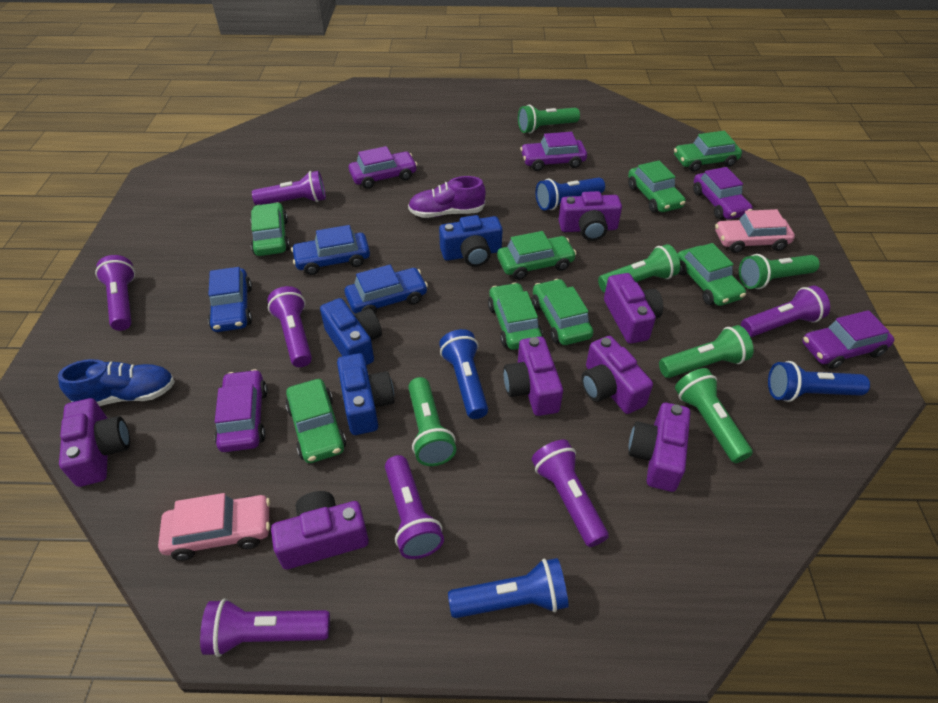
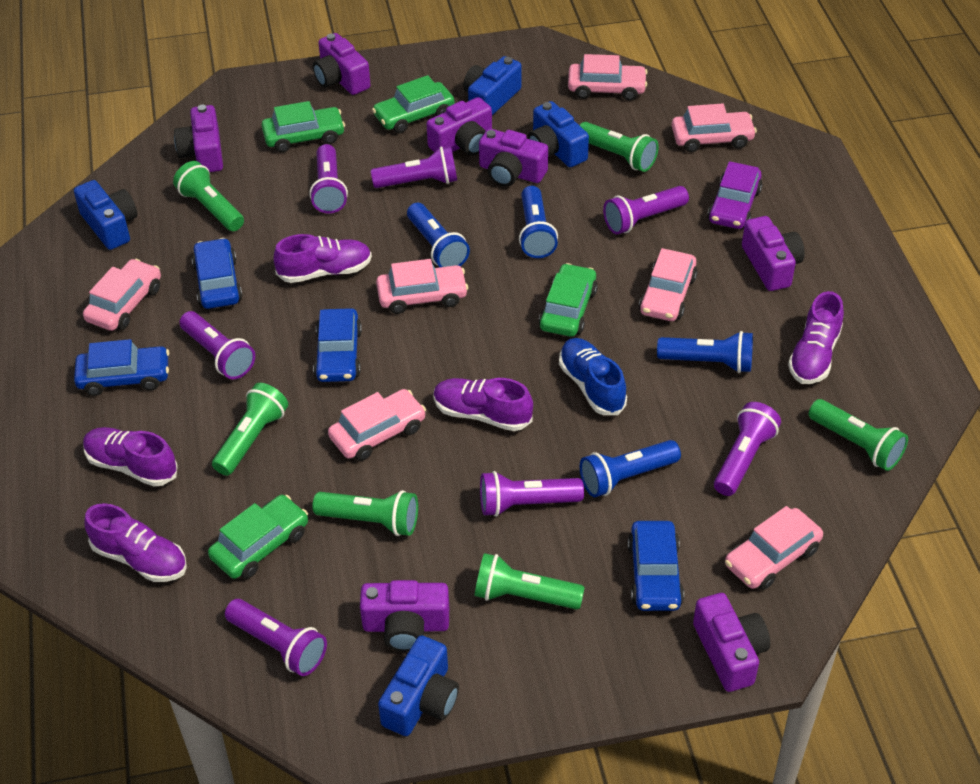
blue camera: 3 -> 4
blue car: 3 -> 4
green car: 8 -> 4
pink car: 2 -> 7
purple car: 5 -> 1
purple shoe: 1 -> 5

